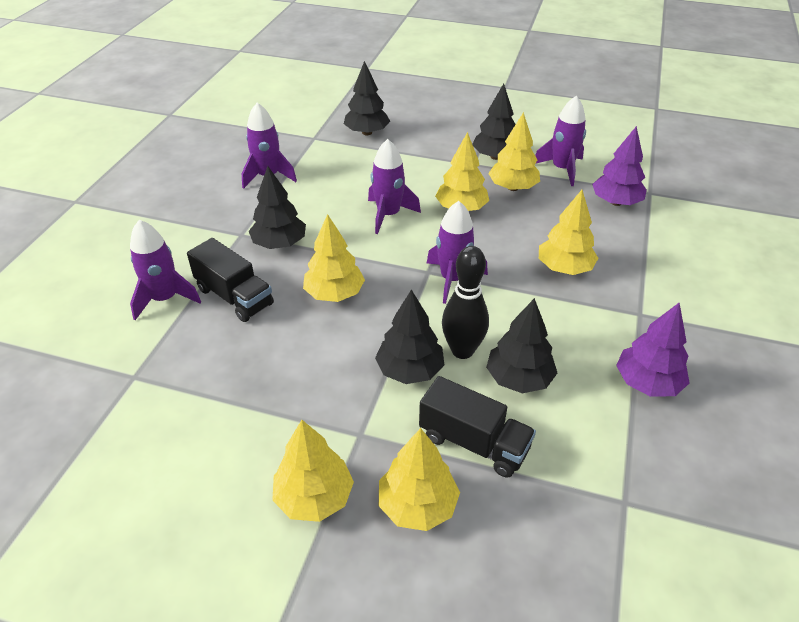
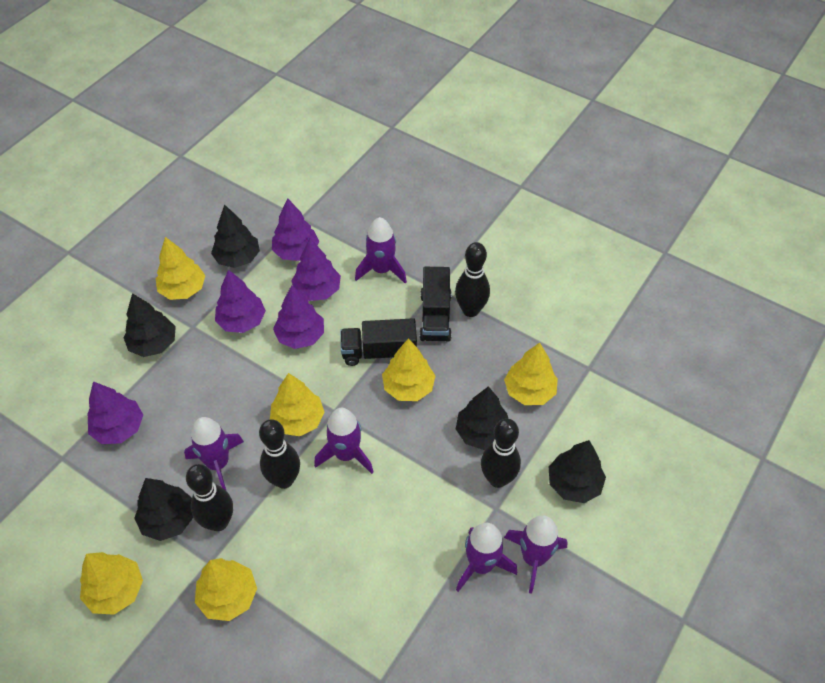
black bowling pin: 1 -> 4
purple tree: 2 -> 5

